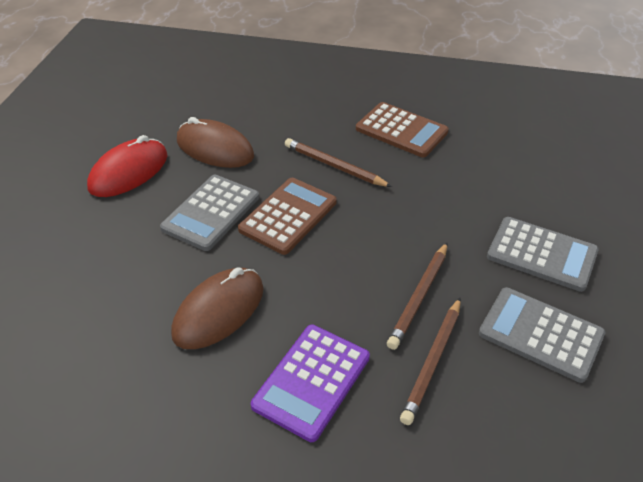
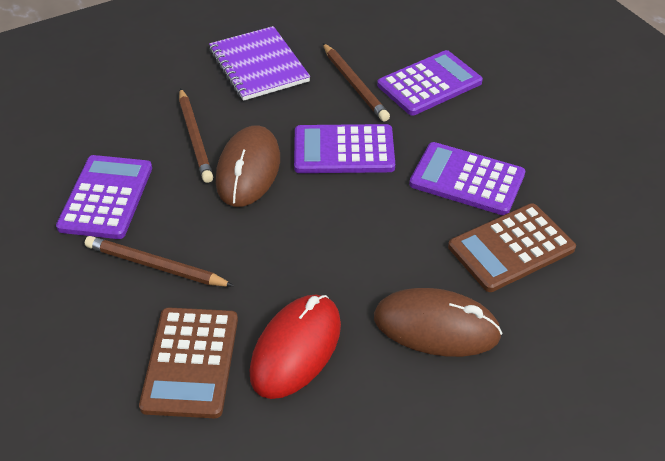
grey calculator: 3 -> 0
purple calculator: 1 -> 4
purple notebook: 0 -> 1

